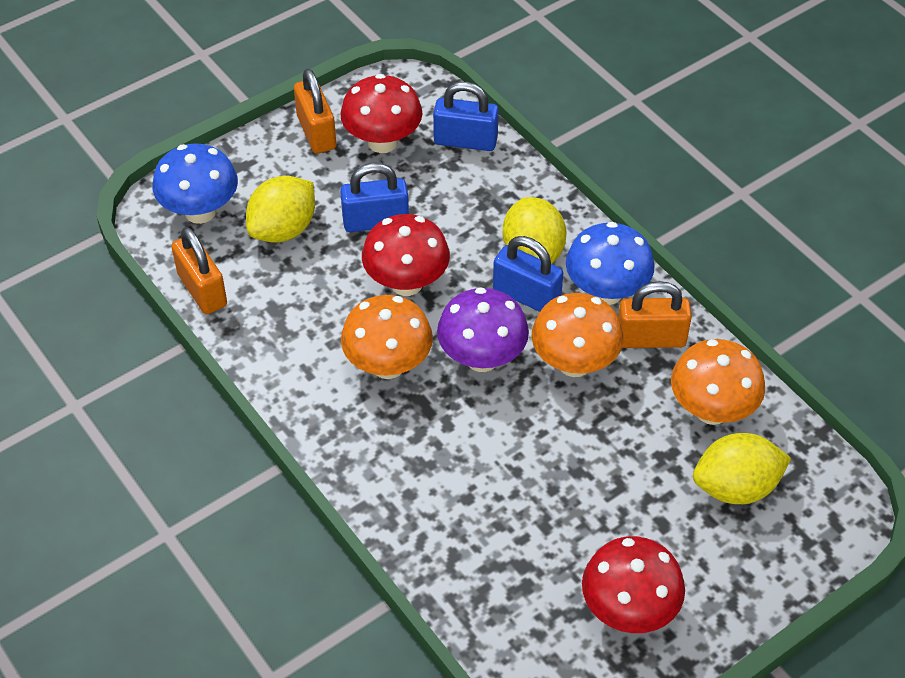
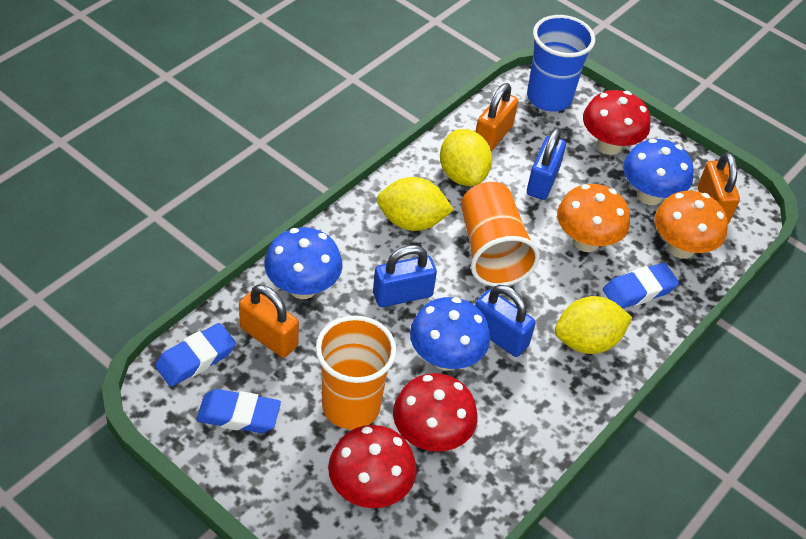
blue cup: 0 -> 1
blue eraser: 0 -> 3
blue mushroom: 2 -> 3
orange cup: 0 -> 2
orange mushroom: 3 -> 2
purple mushroom: 1 -> 0

